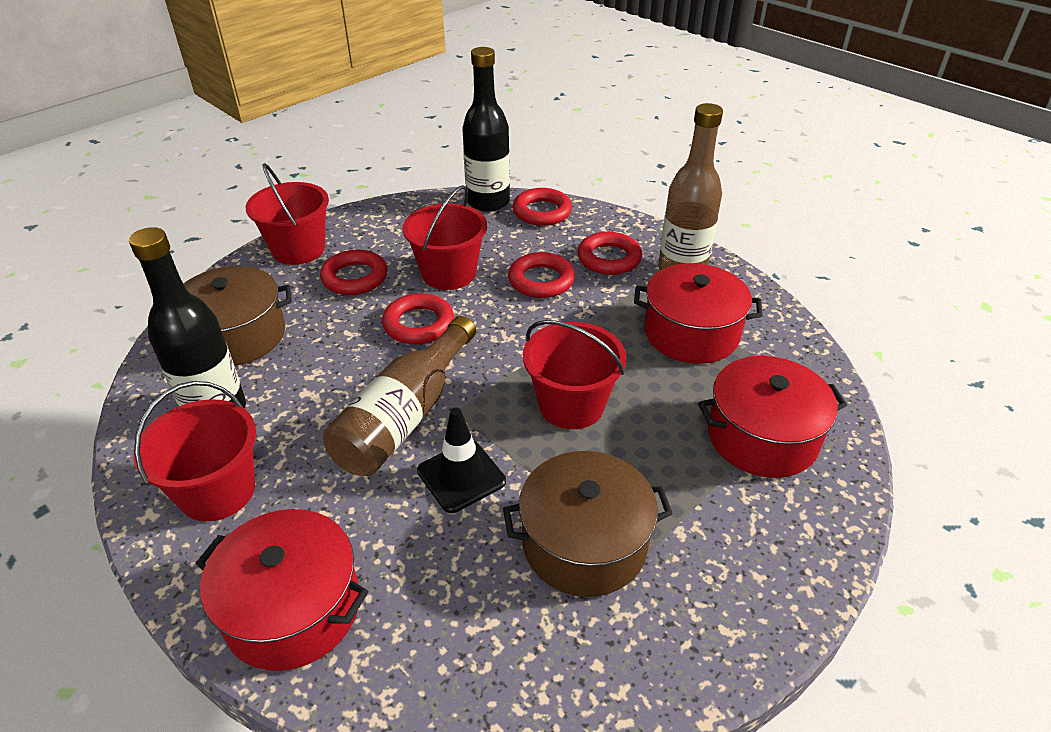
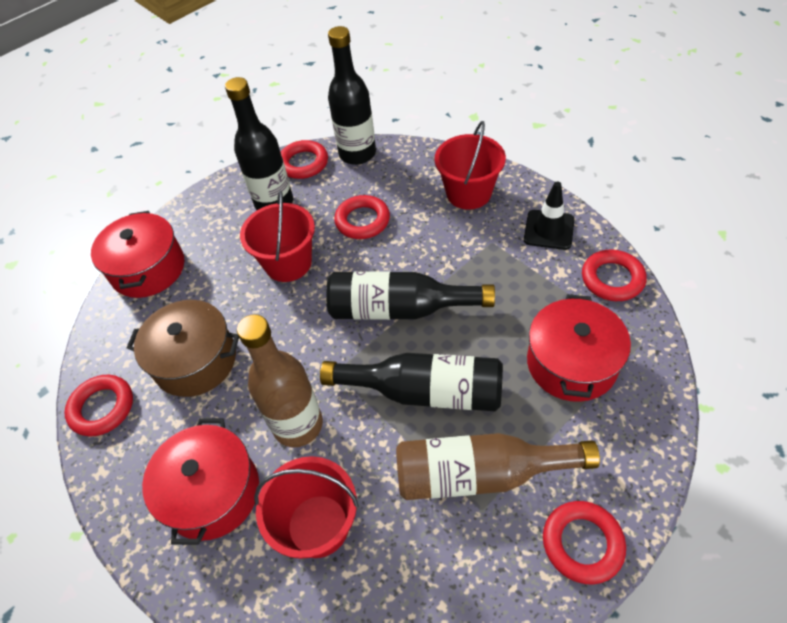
black bottle: 2 -> 4
brown pot: 2 -> 1
red bucket: 4 -> 3

